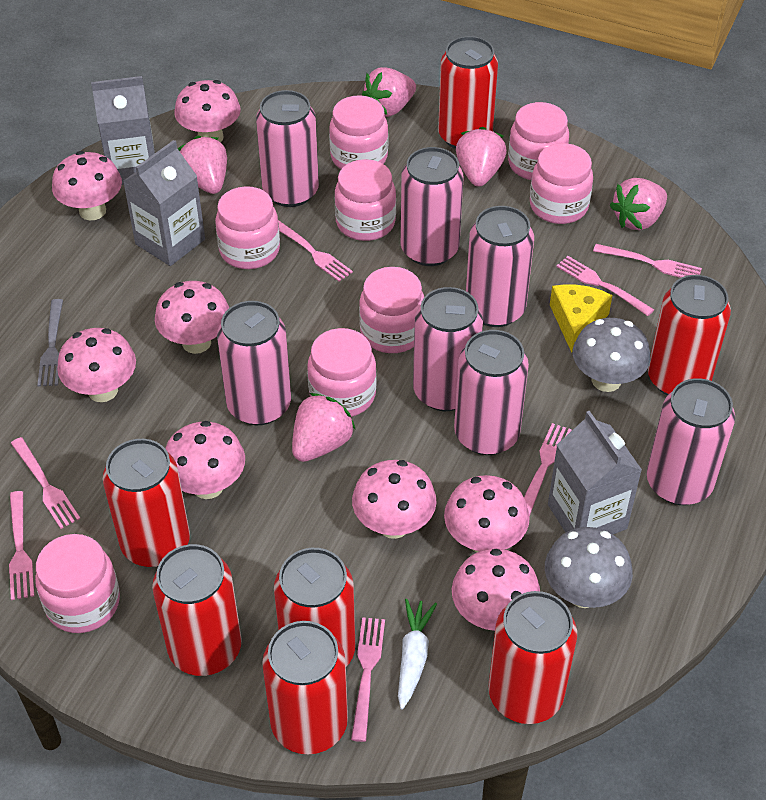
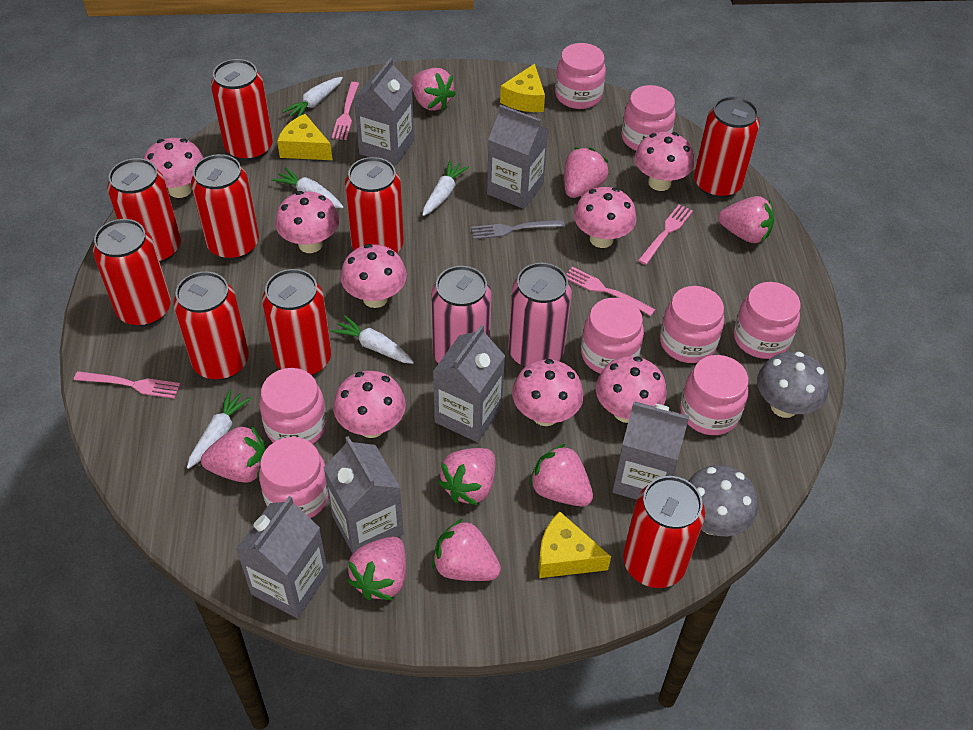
grey carton: 3 -> 6
pink can: 7 -> 2
pink fork: 7 -> 4
pink strawberry: 5 -> 8
red can: 7 -> 9
white carrot: 1 -> 5
yellow cheese: 1 -> 3

